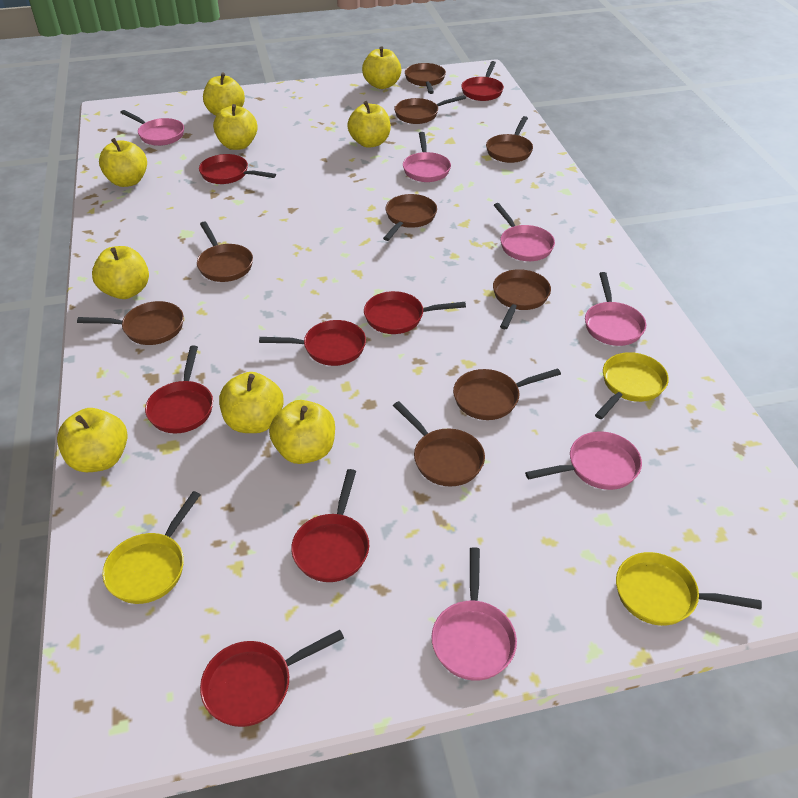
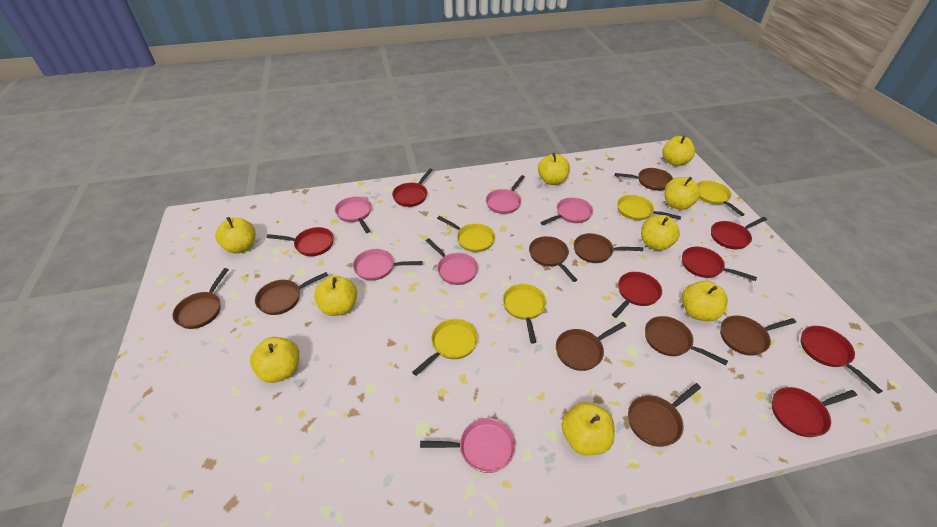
yellow pan: 3 -> 5

